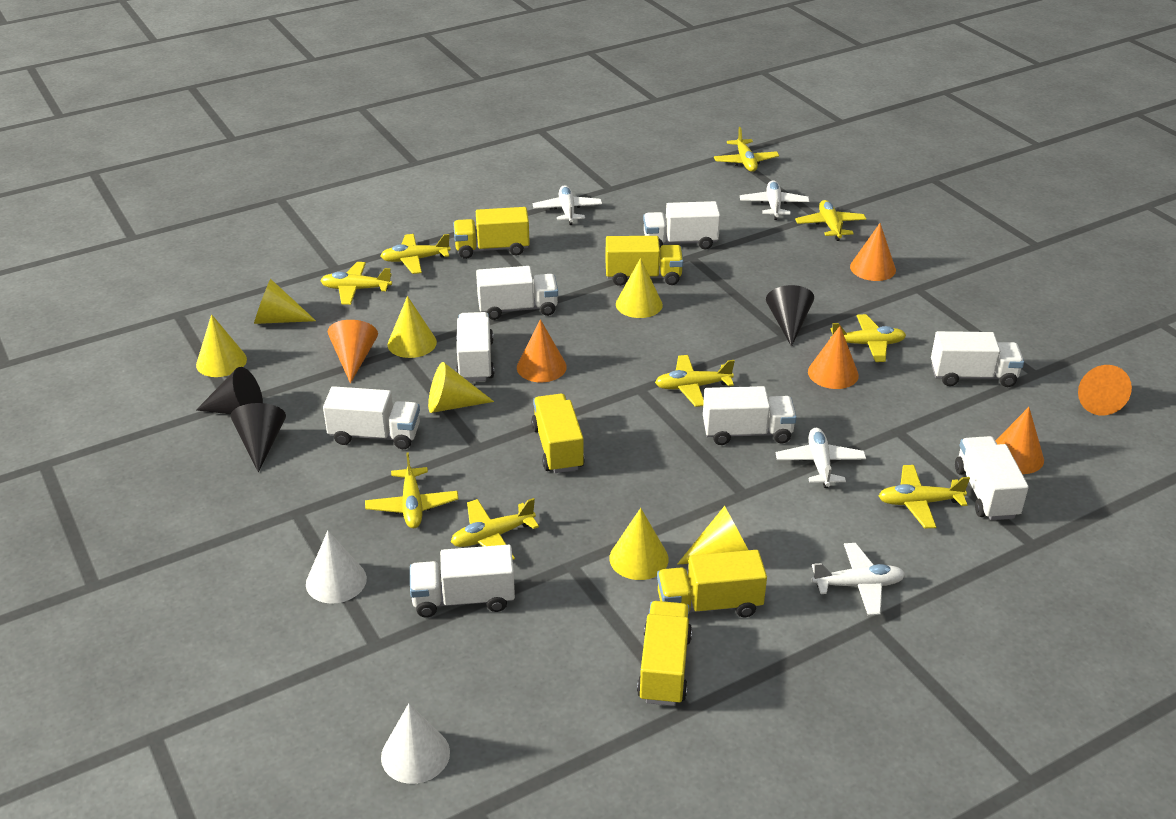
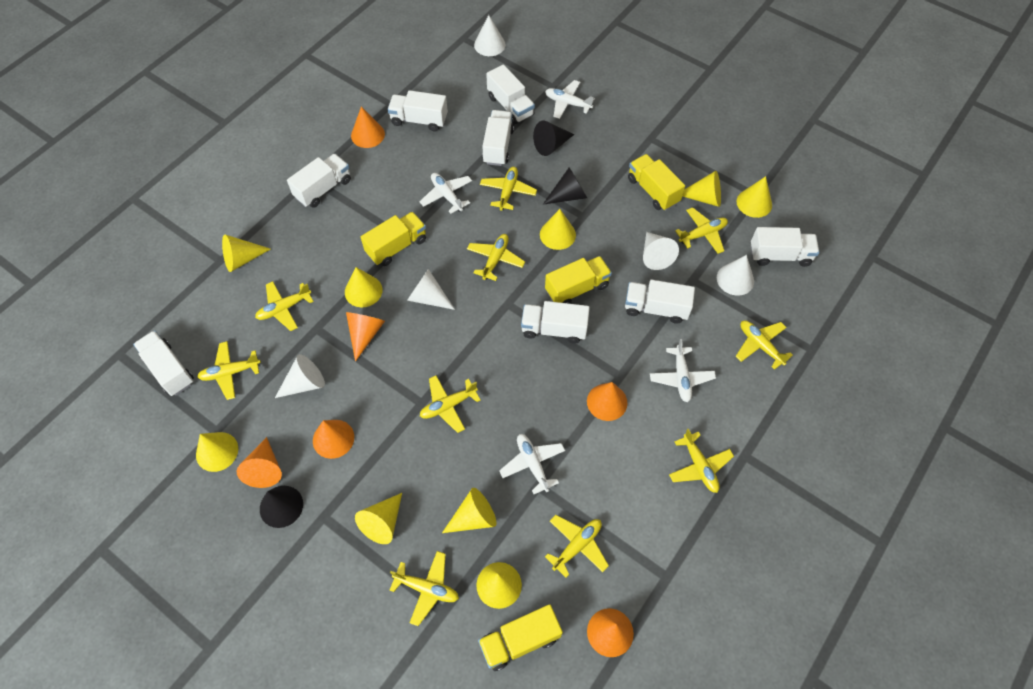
white cone: 2 -> 5
yellow cone: 7 -> 9
yellow plane: 9 -> 10
yellow truck: 5 -> 4

